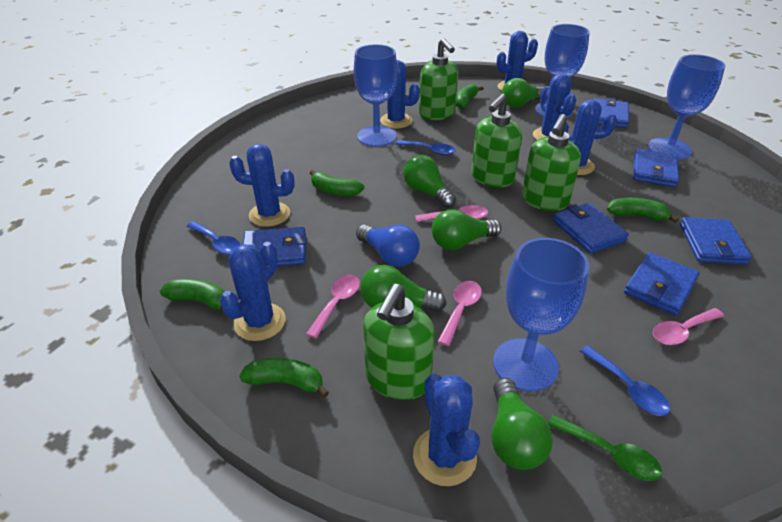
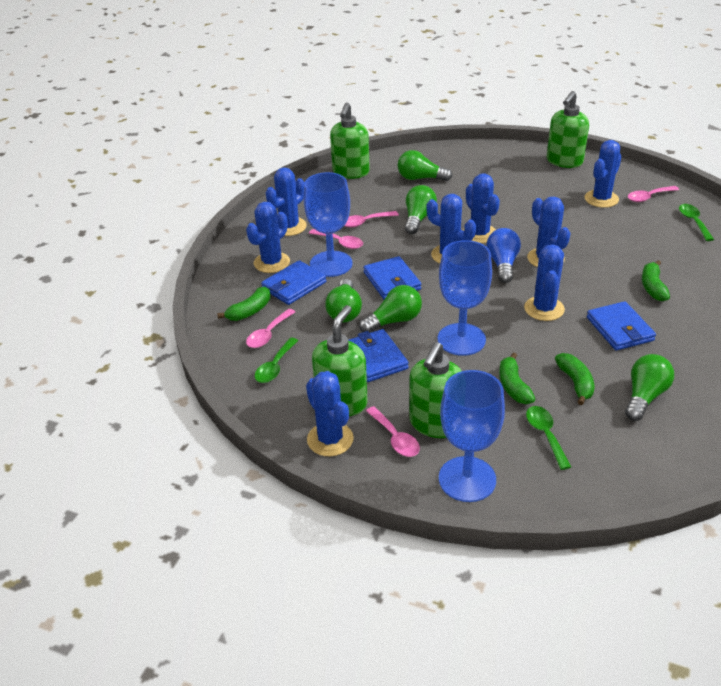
blue cactus: 7 -> 8
blue goblet: 4 -> 3
blue spoon: 3 -> 0
blue wallet: 6 -> 4
green banana: 5 -> 4
green spoon: 1 -> 3
pink spoon: 4 -> 5

